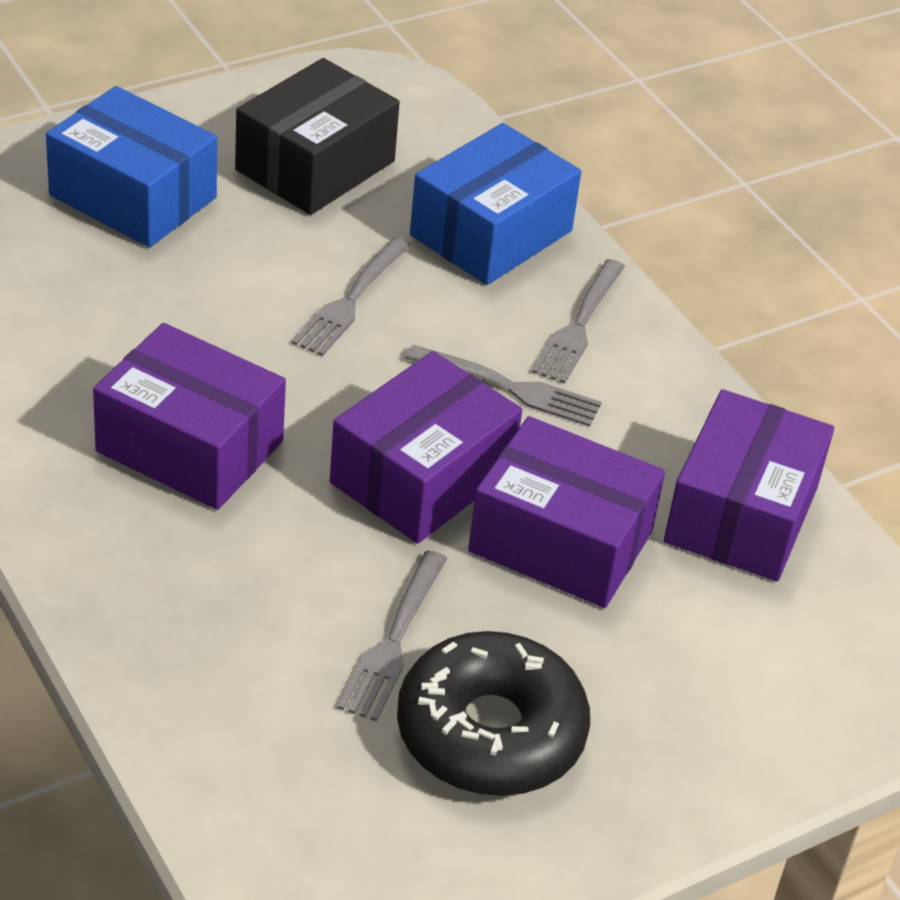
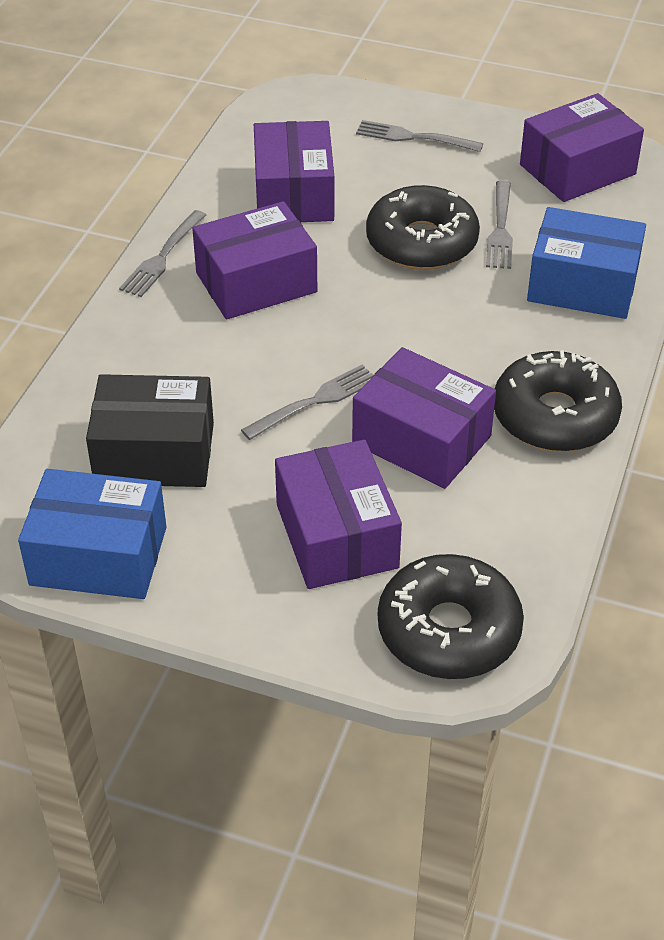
black donut: 1 -> 3
purple box: 4 -> 5

